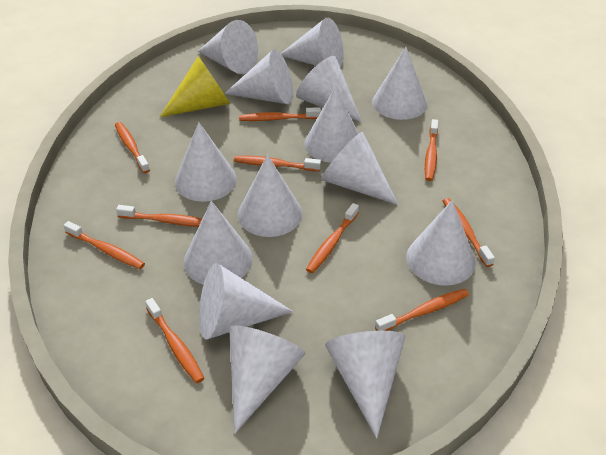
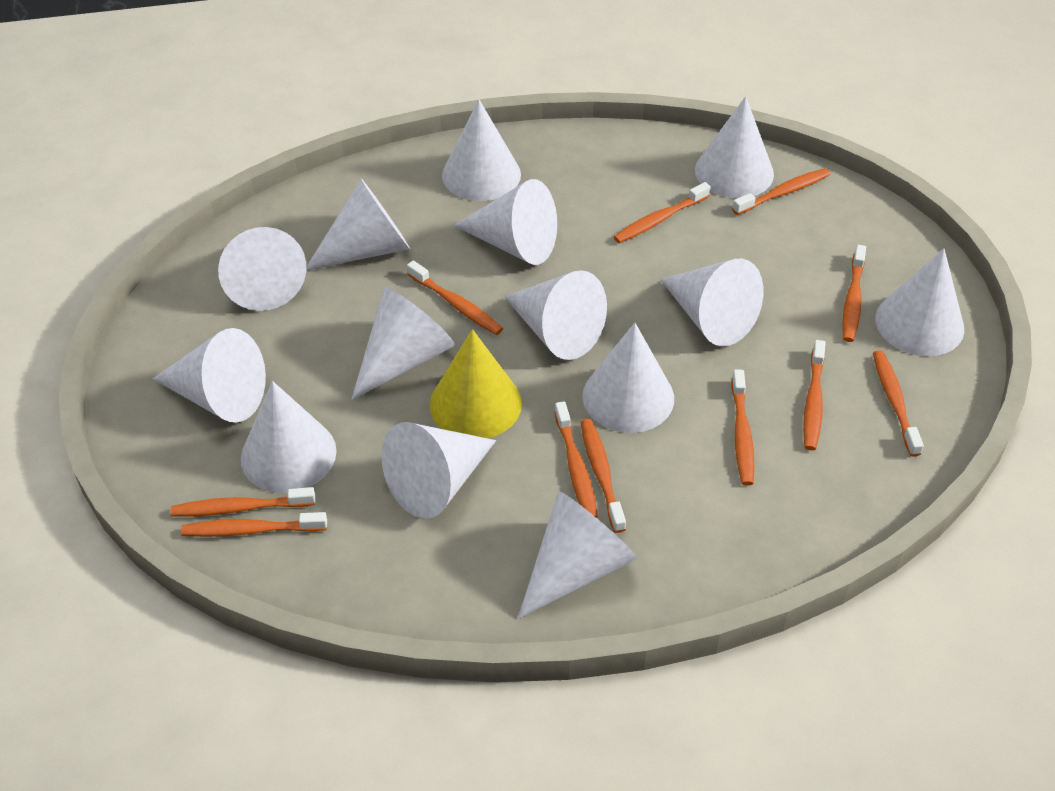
orange toothbrush: 10 -> 11

